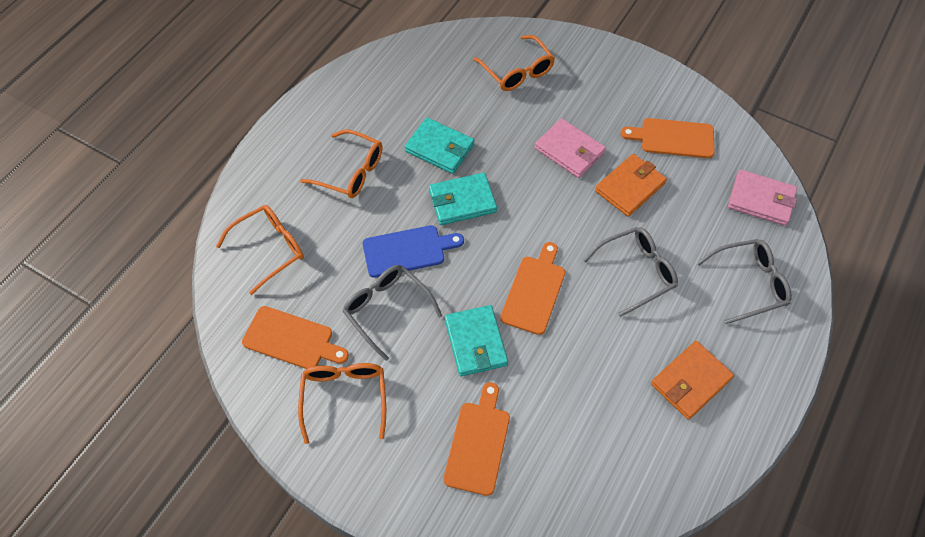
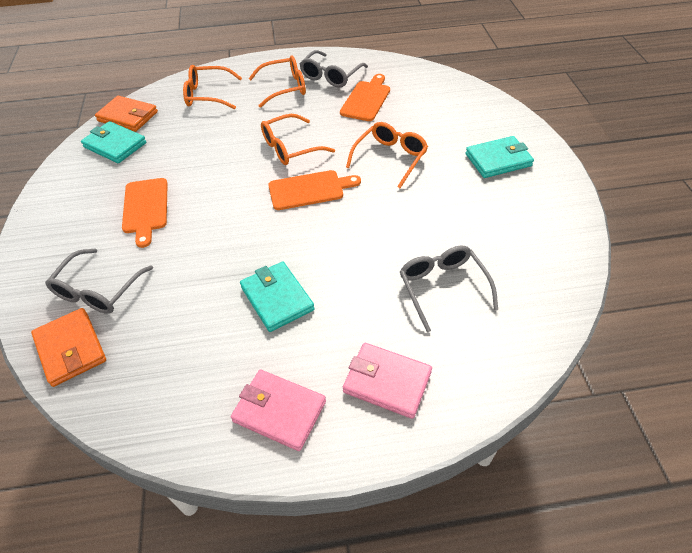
blue cutting board: 1 -> 0
orange cutting board: 4 -> 3

